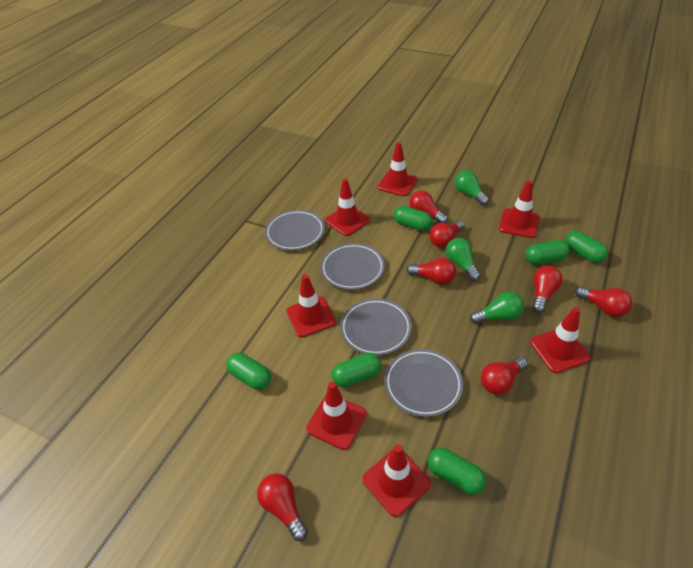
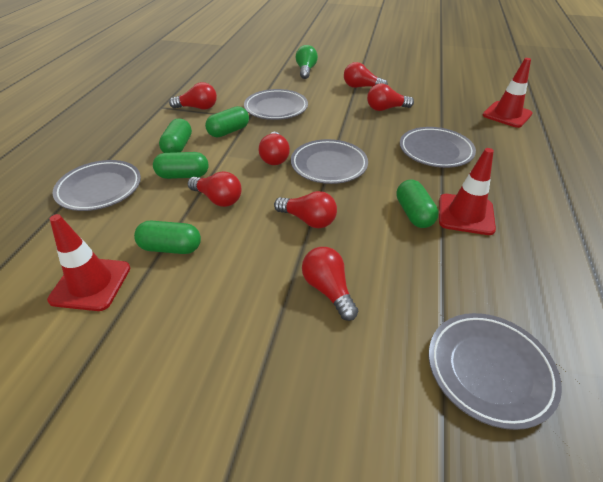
green capsule: 6 -> 5
green light bulb: 3 -> 1
grey plate: 4 -> 5
red traffic cone: 7 -> 3

